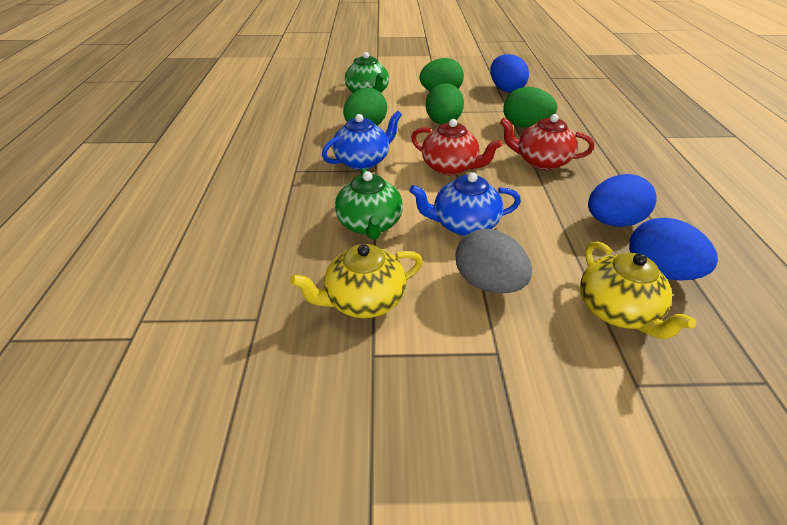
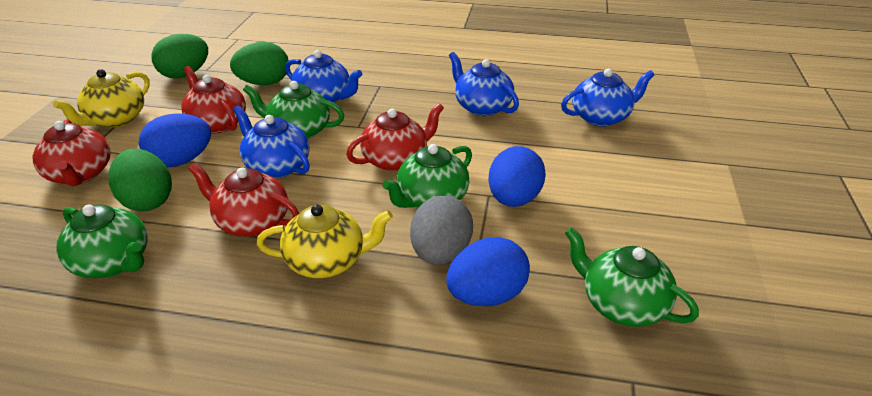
blue teapot: 2 -> 4
green egg: 4 -> 3
green teapot: 2 -> 4
red teapot: 2 -> 4

